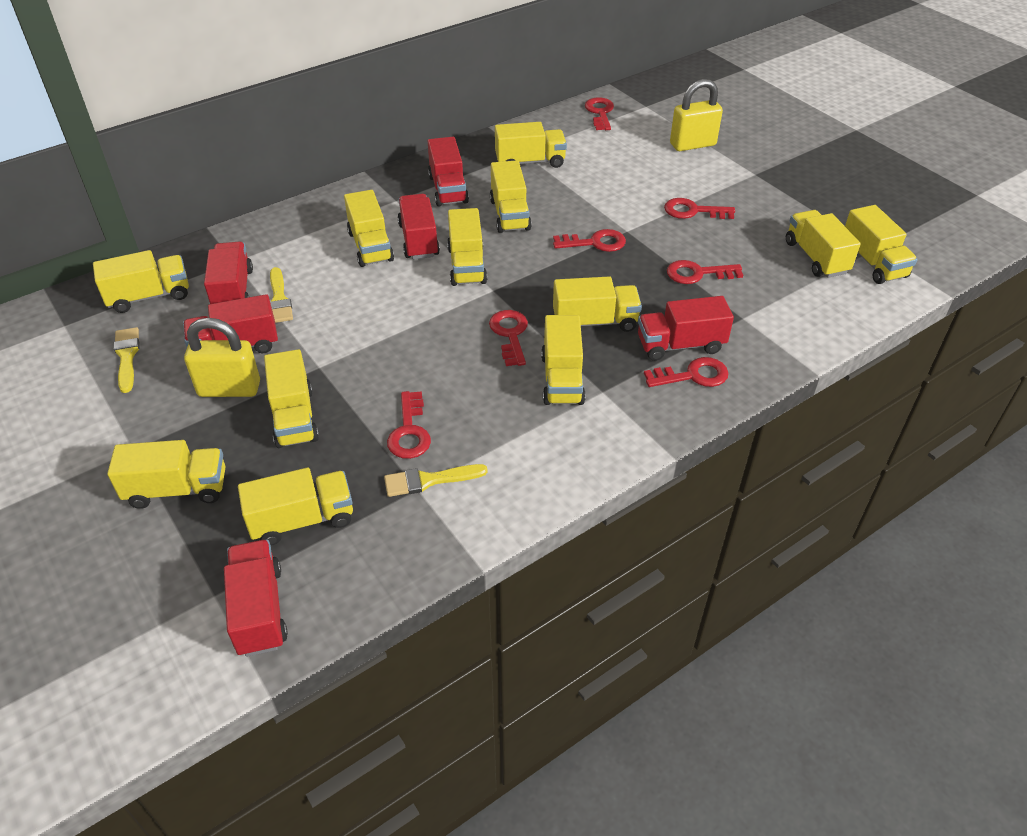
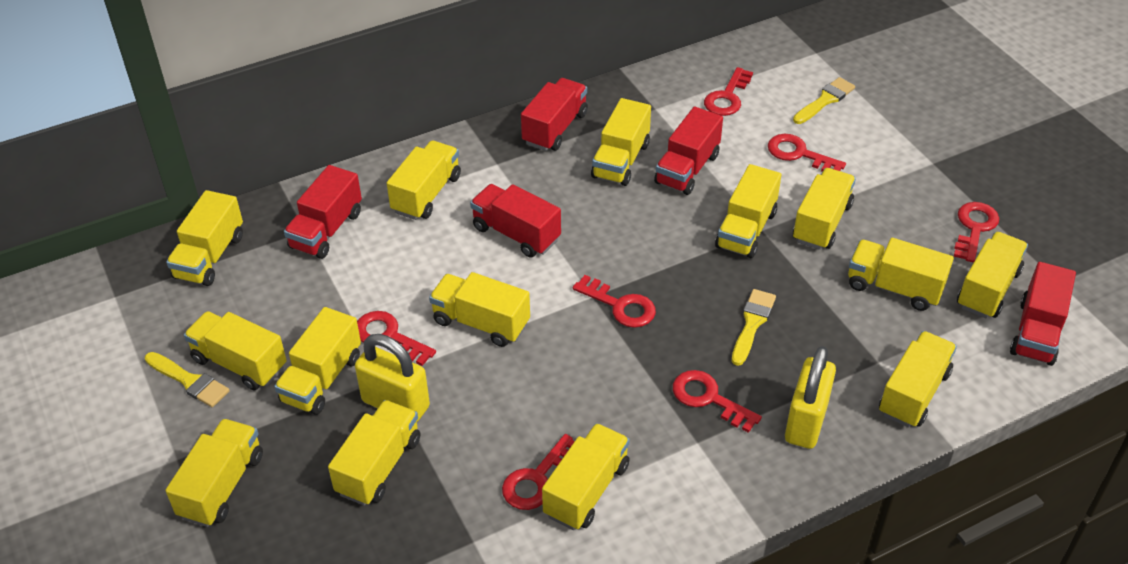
red truck: 6 -> 5
yellow truck: 12 -> 14

